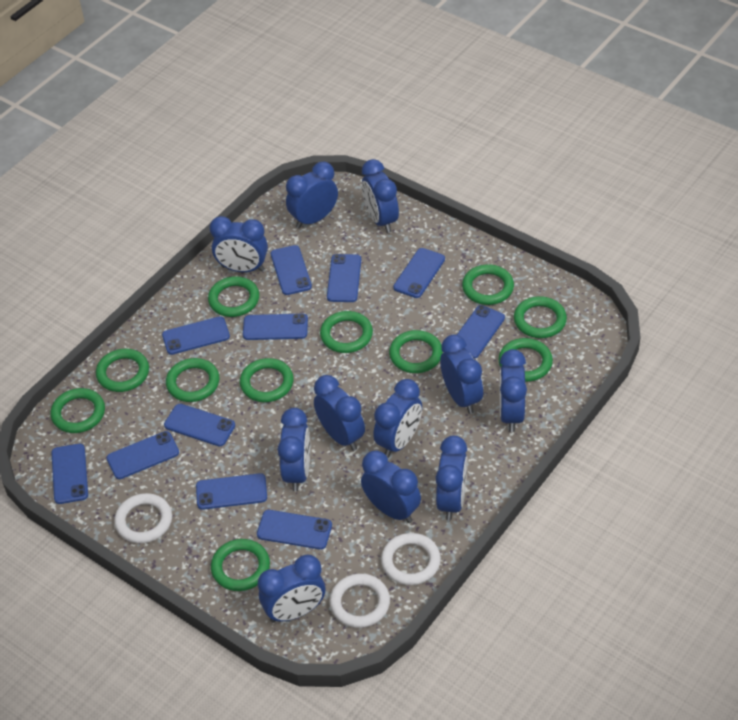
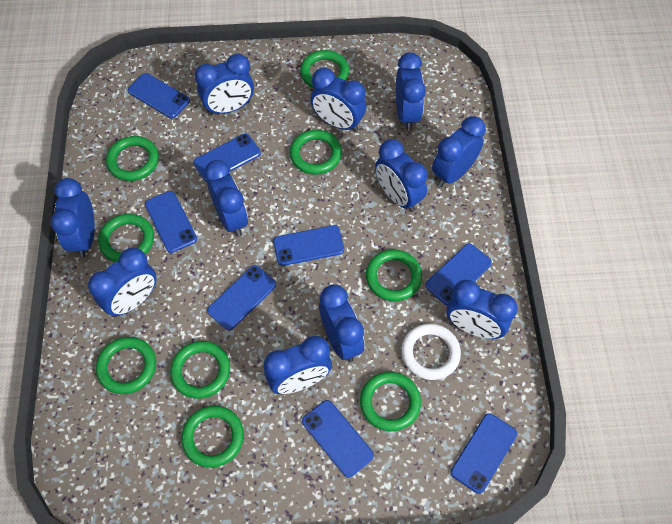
blue phone: 11 -> 8
green ring: 11 -> 9
white ring: 3 -> 1

